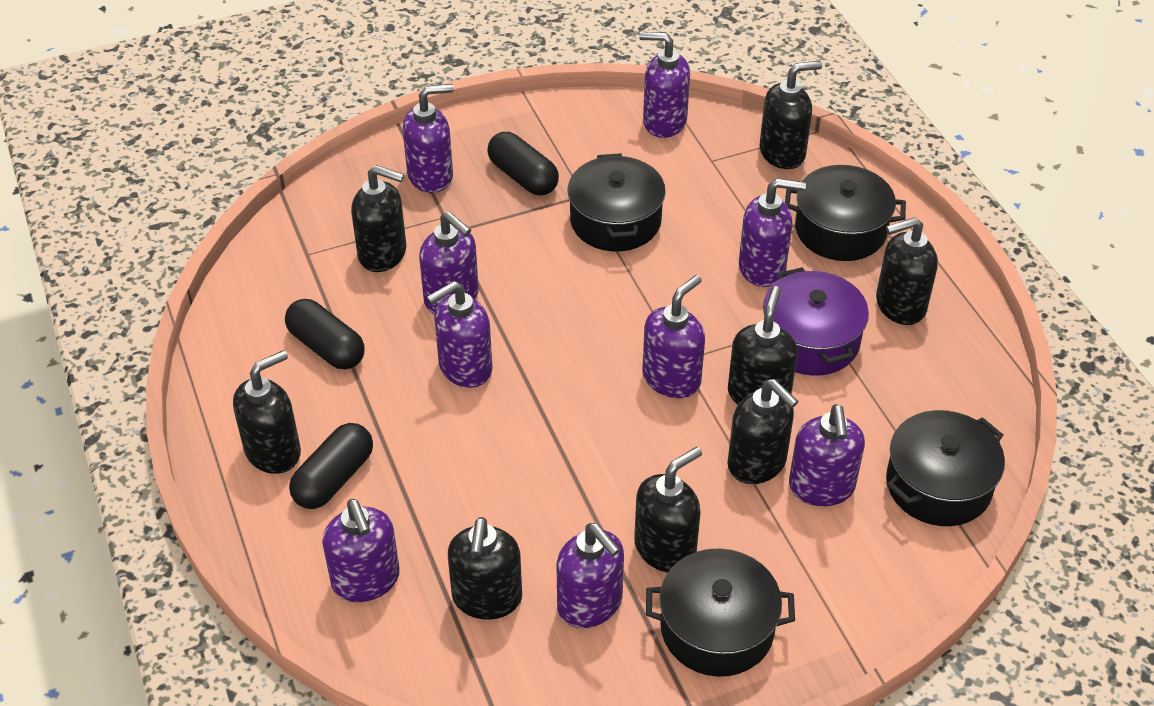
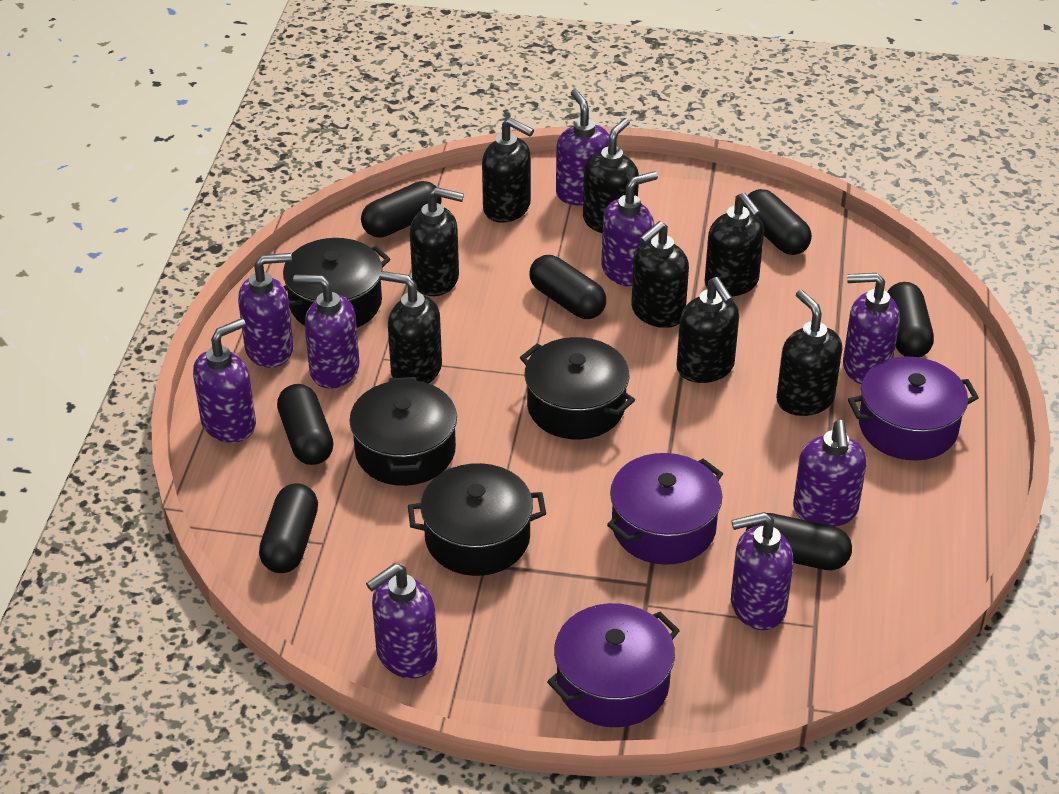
black capsule: 3 -> 7
purple pot: 1 -> 3

